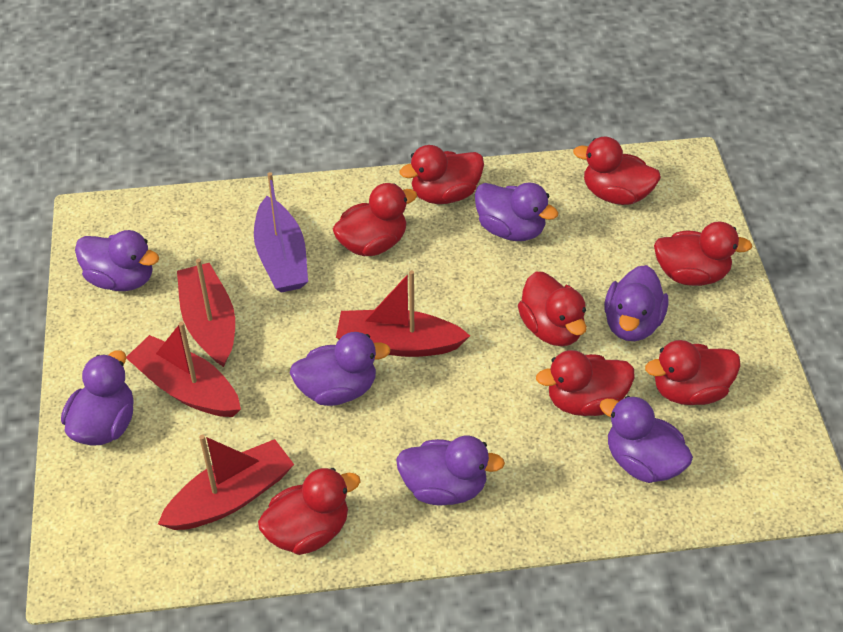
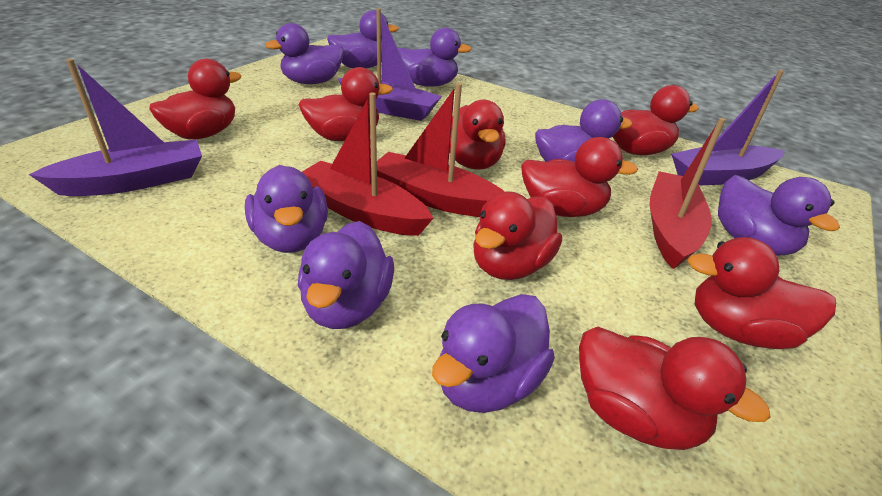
purple boat: 1 -> 3
purple duck: 7 -> 8
red boat: 4 -> 3

